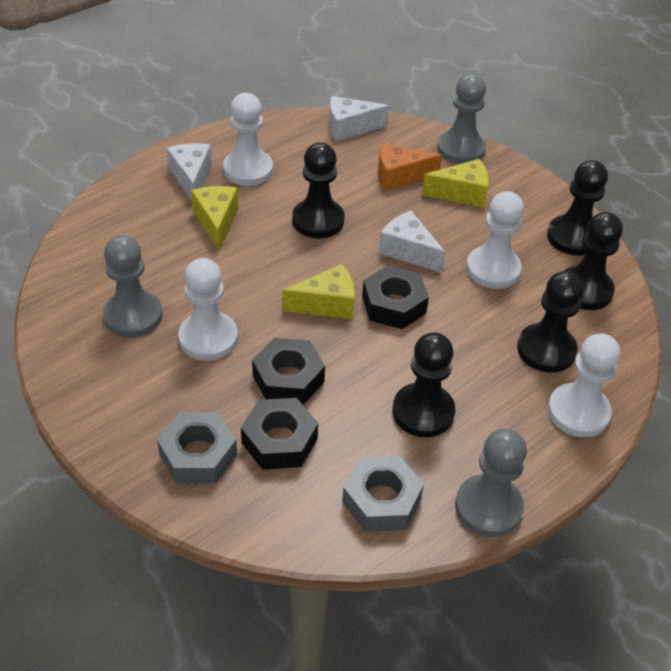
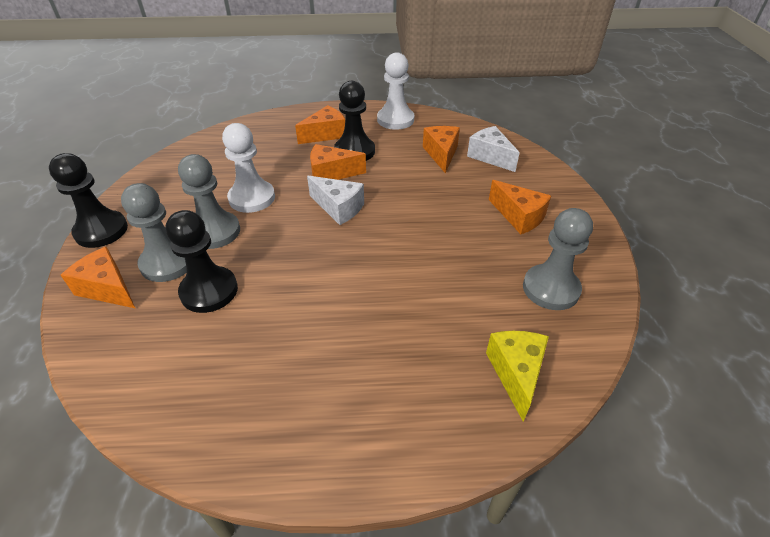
black nut: 3 -> 0
black pawn: 5 -> 3
grey nut: 2 -> 0
orange cheese: 1 -> 5
white cheese: 3 -> 2
white pawn: 4 -> 2
yellow cheese: 3 -> 1

